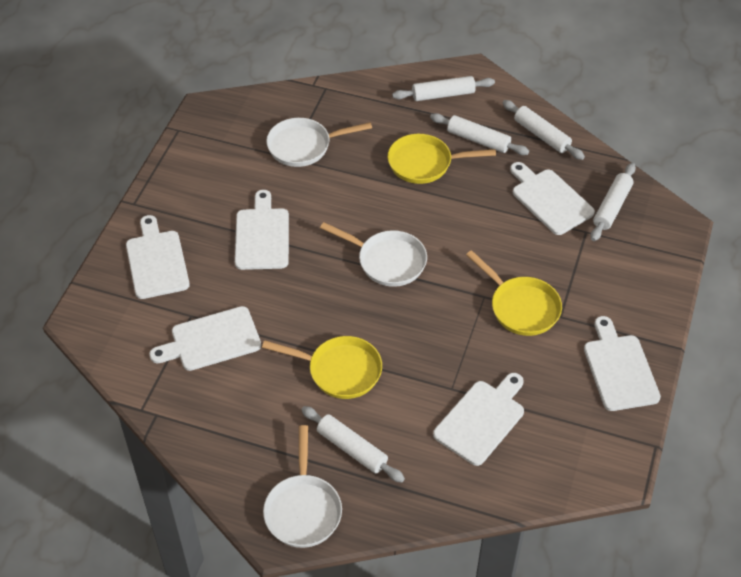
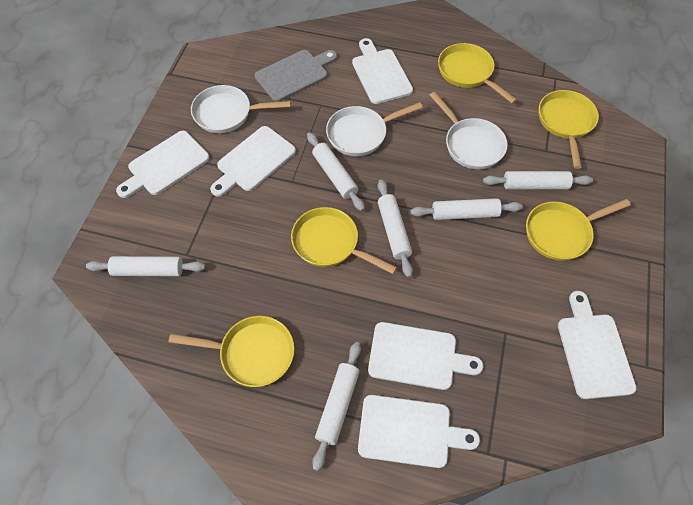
grey cutting board: 0 -> 1
white rolling pin: 5 -> 6
yellow pan: 3 -> 5

